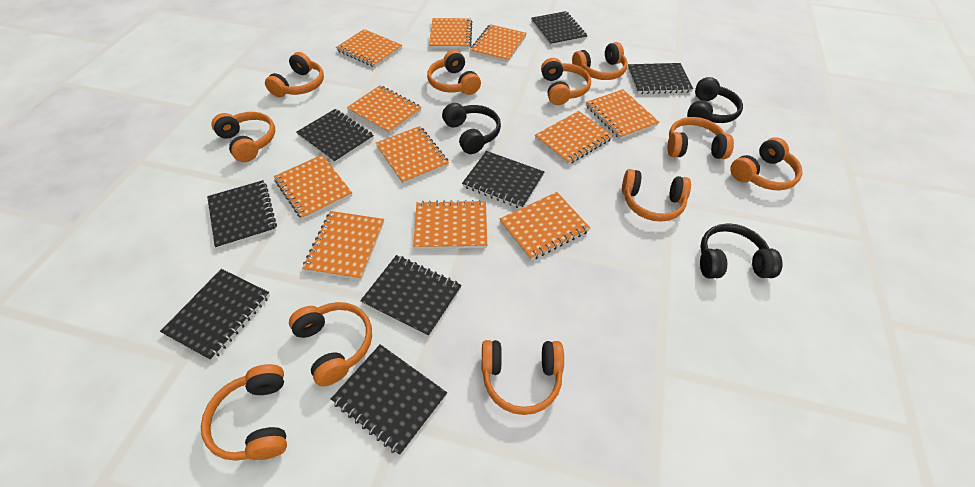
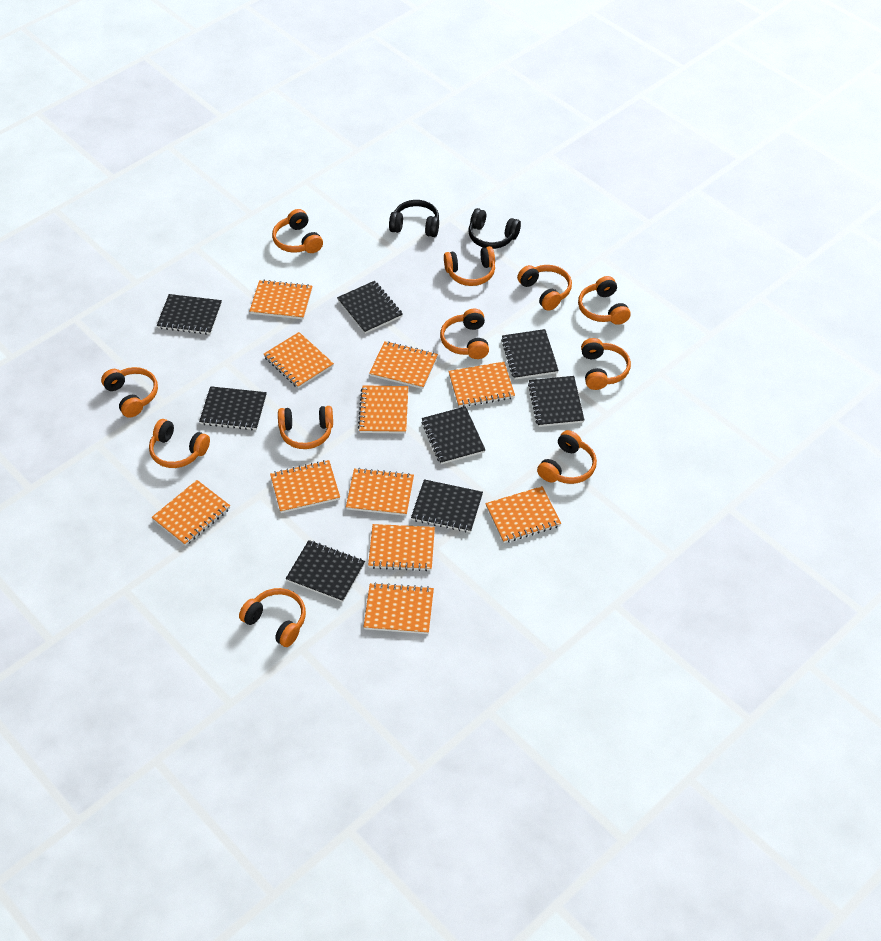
black headphones: 3 -> 2

